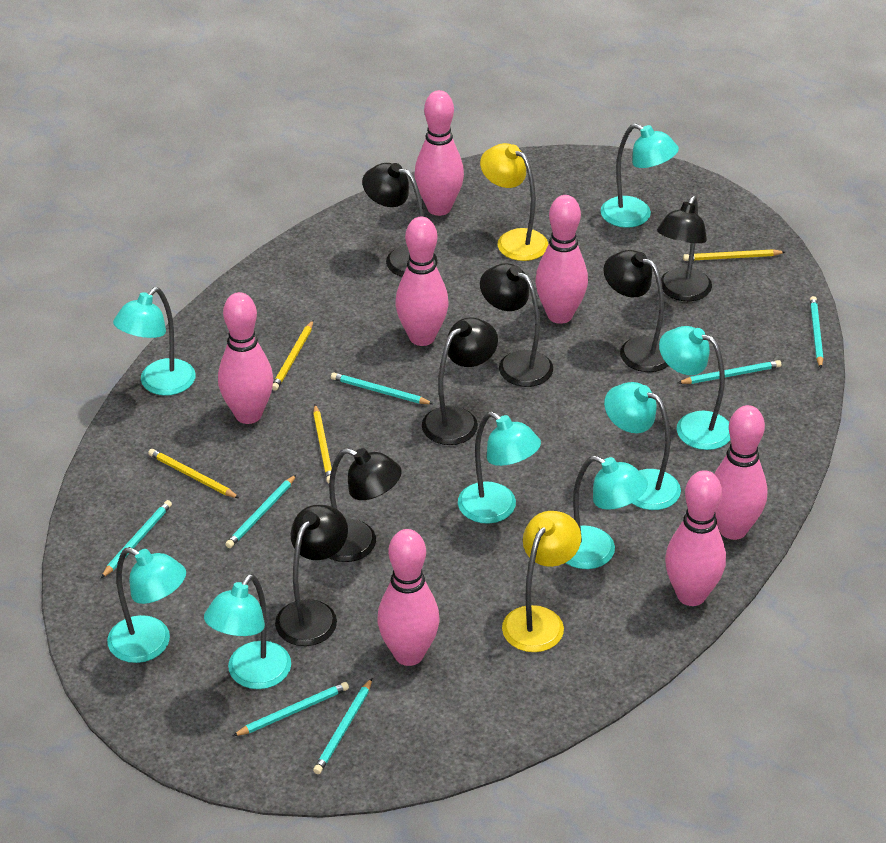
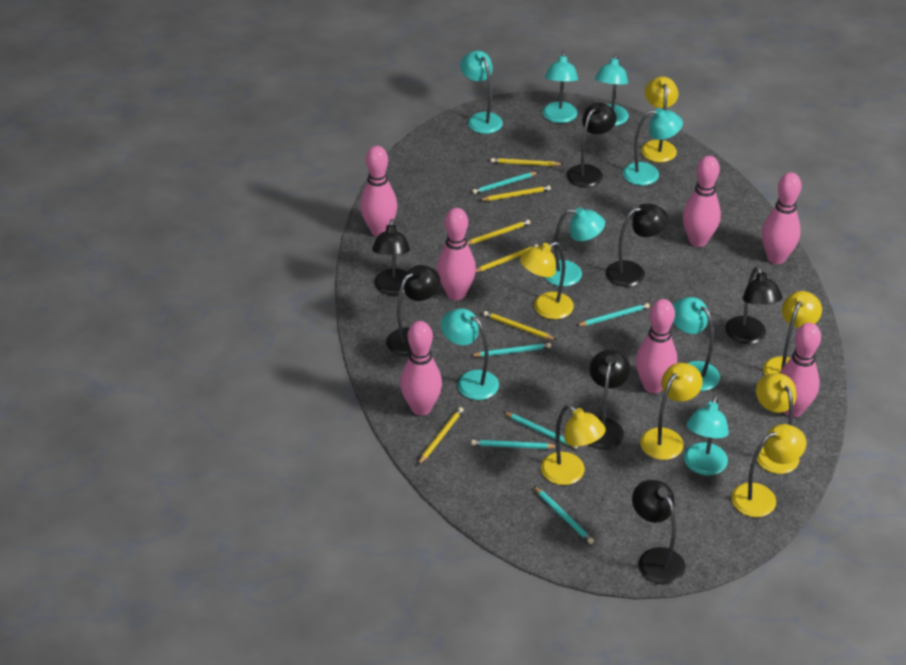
turquoise pencil: 7 -> 6
yellow lamp: 2 -> 7
yellow pencil: 4 -> 6

